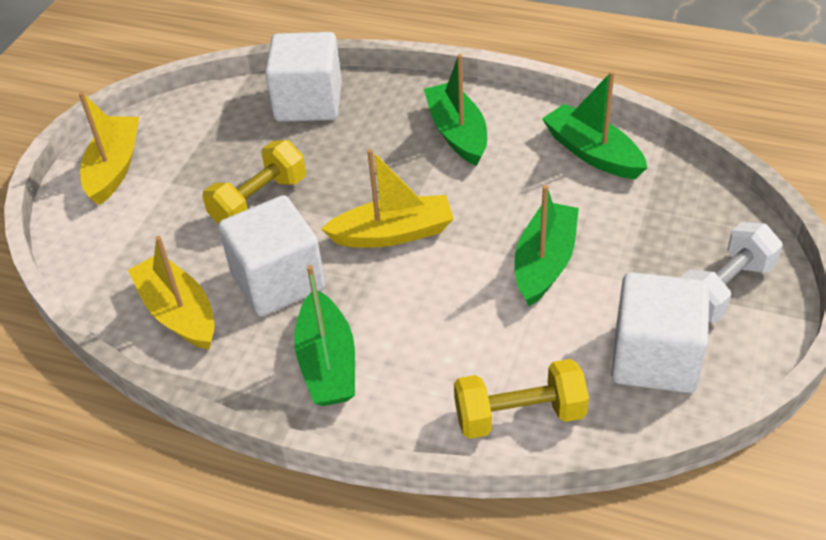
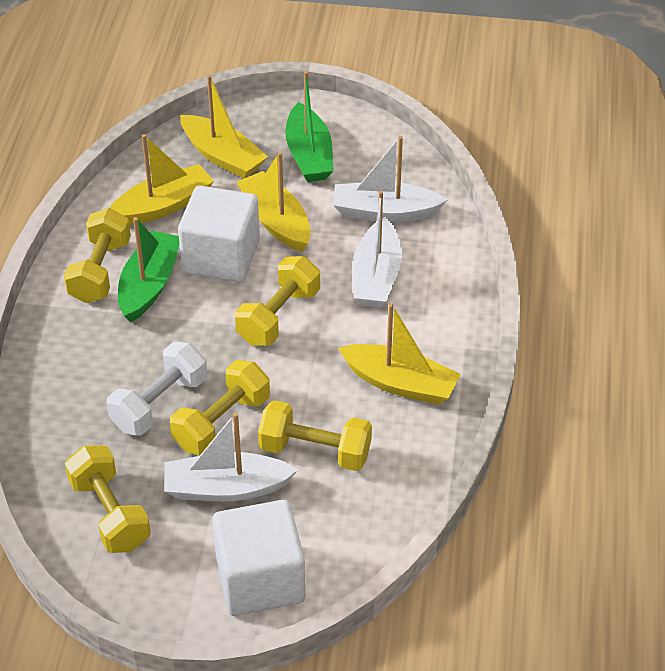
green boat: 4 -> 2
white boat: 0 -> 3
white cube: 3 -> 2
yellow boat: 3 -> 4
yellow dumbbell: 2 -> 5

